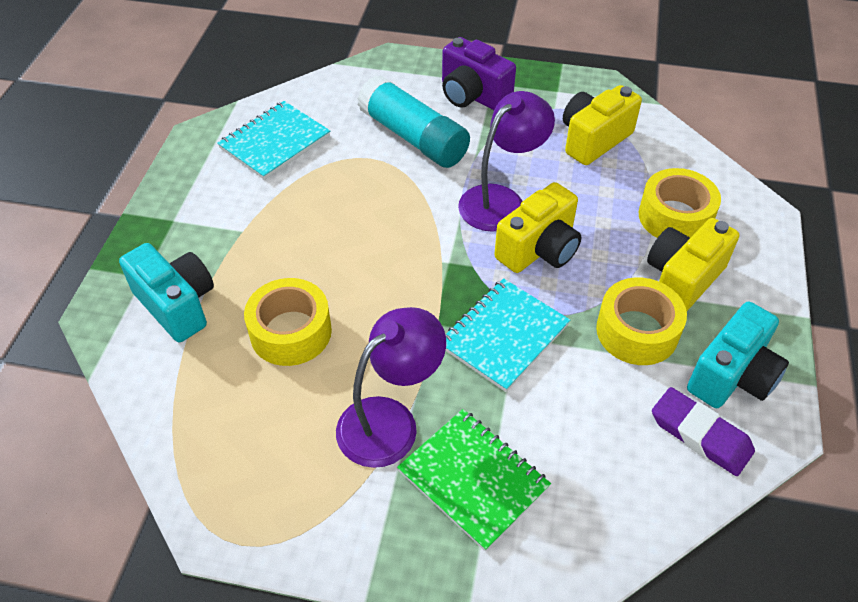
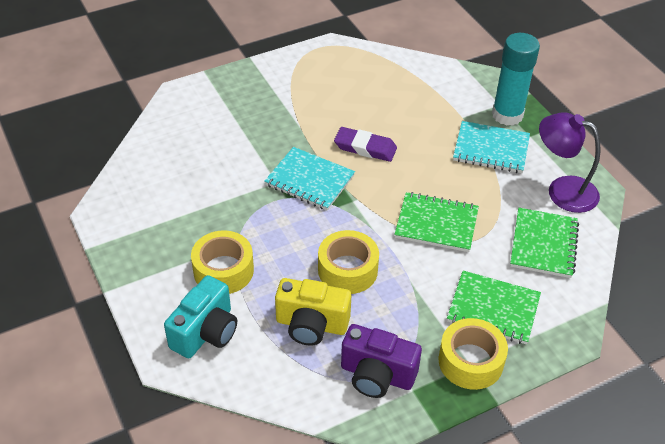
green notebook: 1 -> 3
purple lamp: 2 -> 1
turquoise camera: 2 -> 1
yellow camera: 3 -> 1

